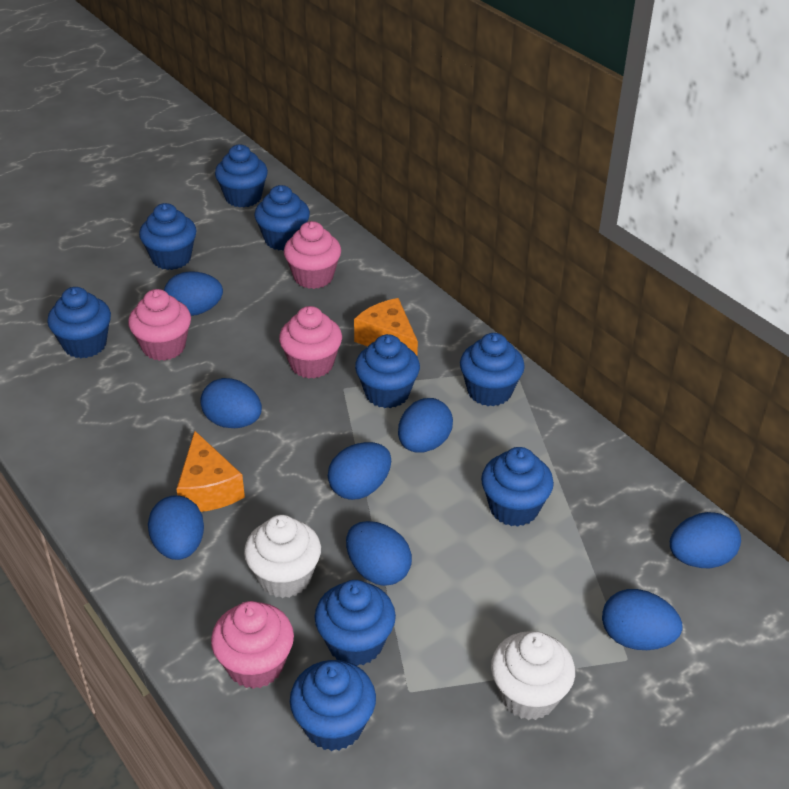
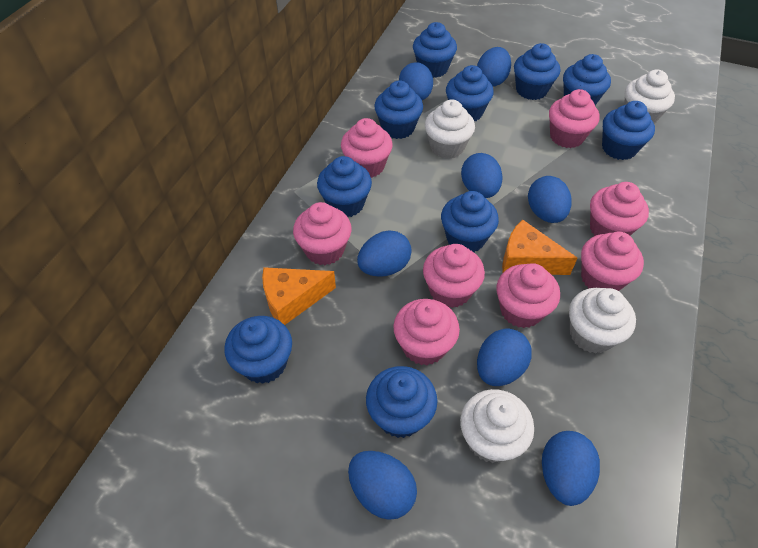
blue cupcake: 9 -> 10
pink cupcake: 4 -> 8
white cupcake: 2 -> 4

